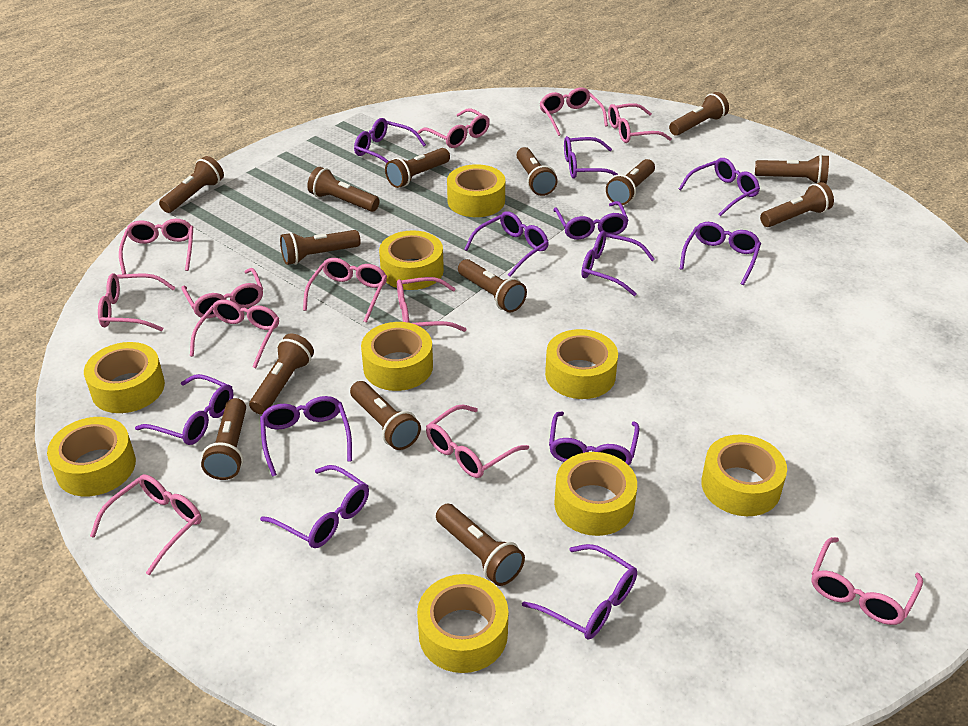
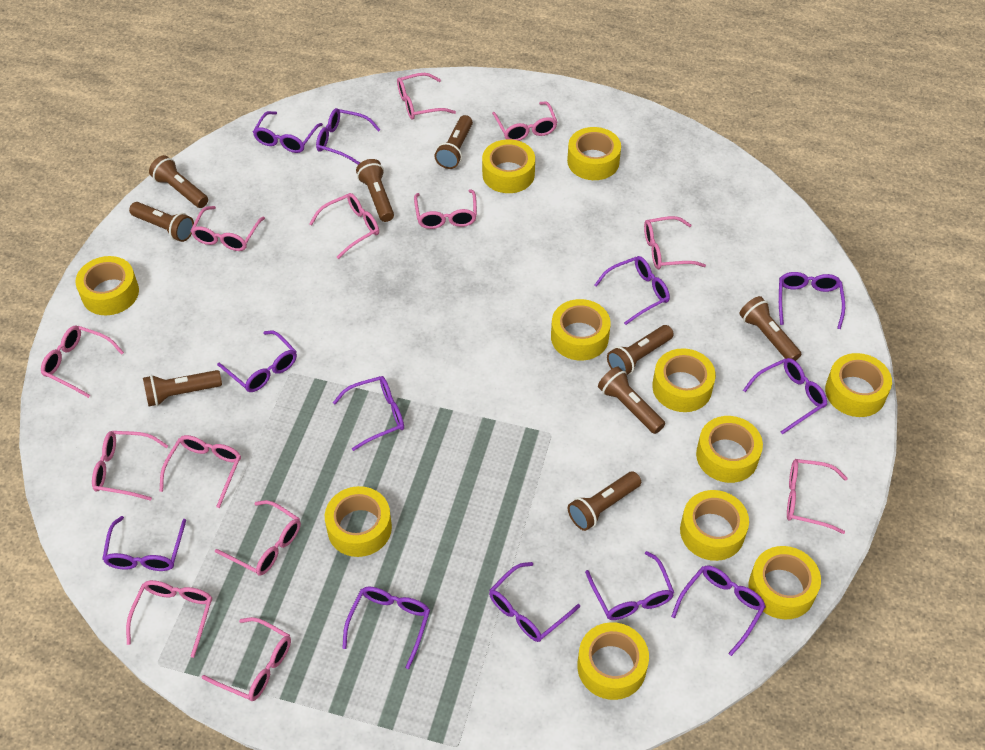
brown flashlight: 14 -> 9
pink glasses: 12 -> 13
yellow tape: 9 -> 11

